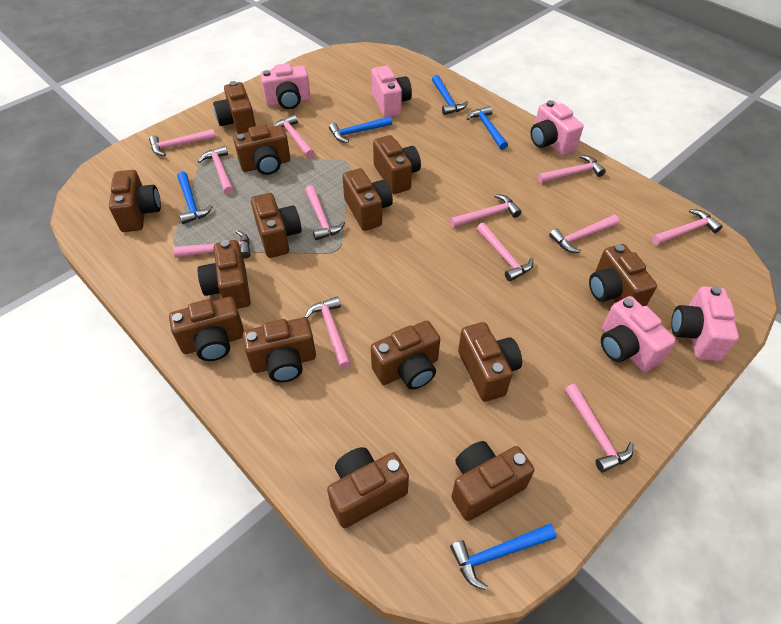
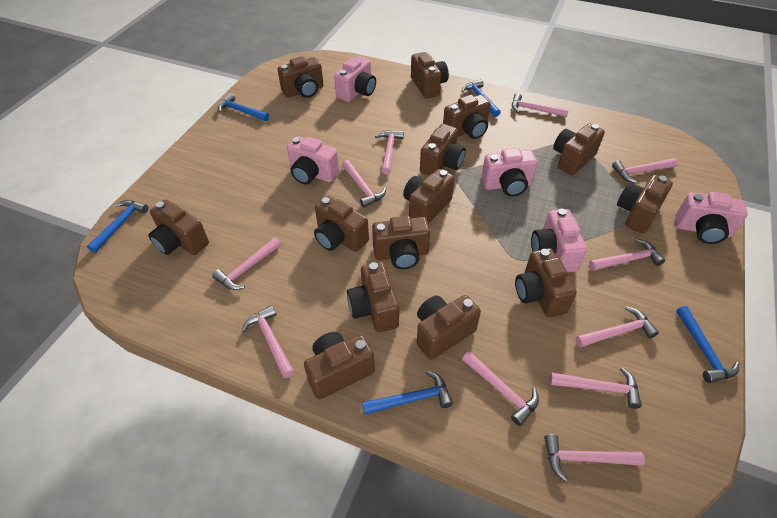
pink hammer: 12 -> 11

